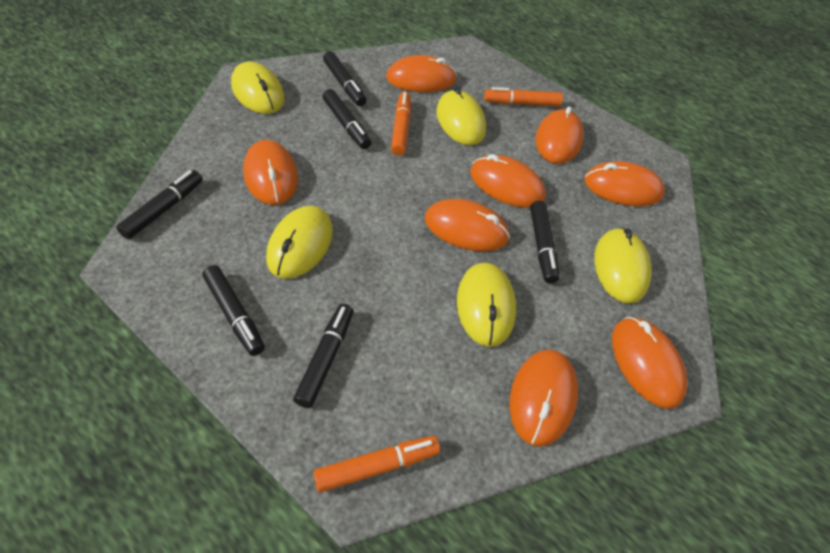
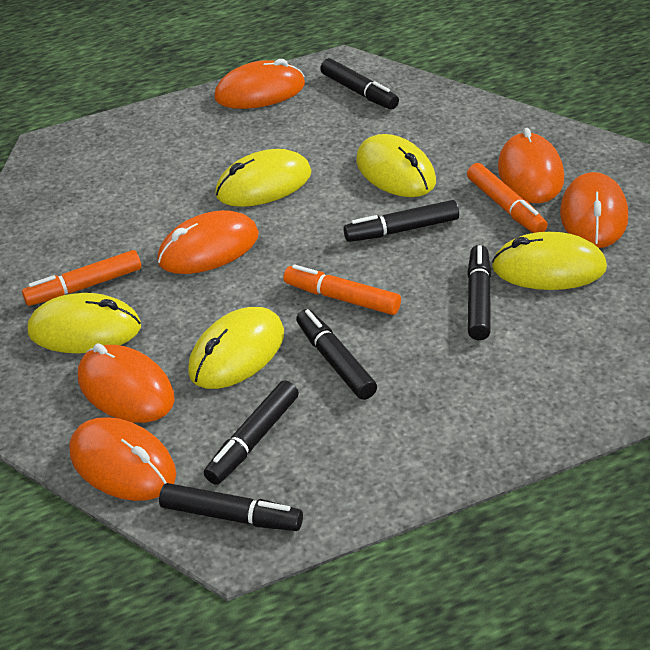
orange mouse: 8 -> 6

